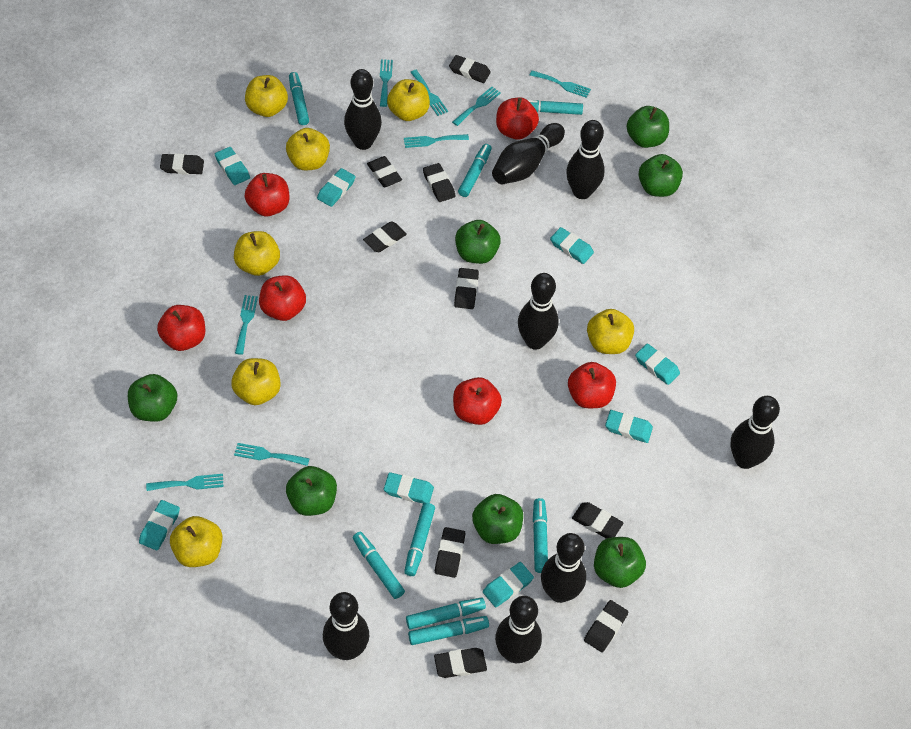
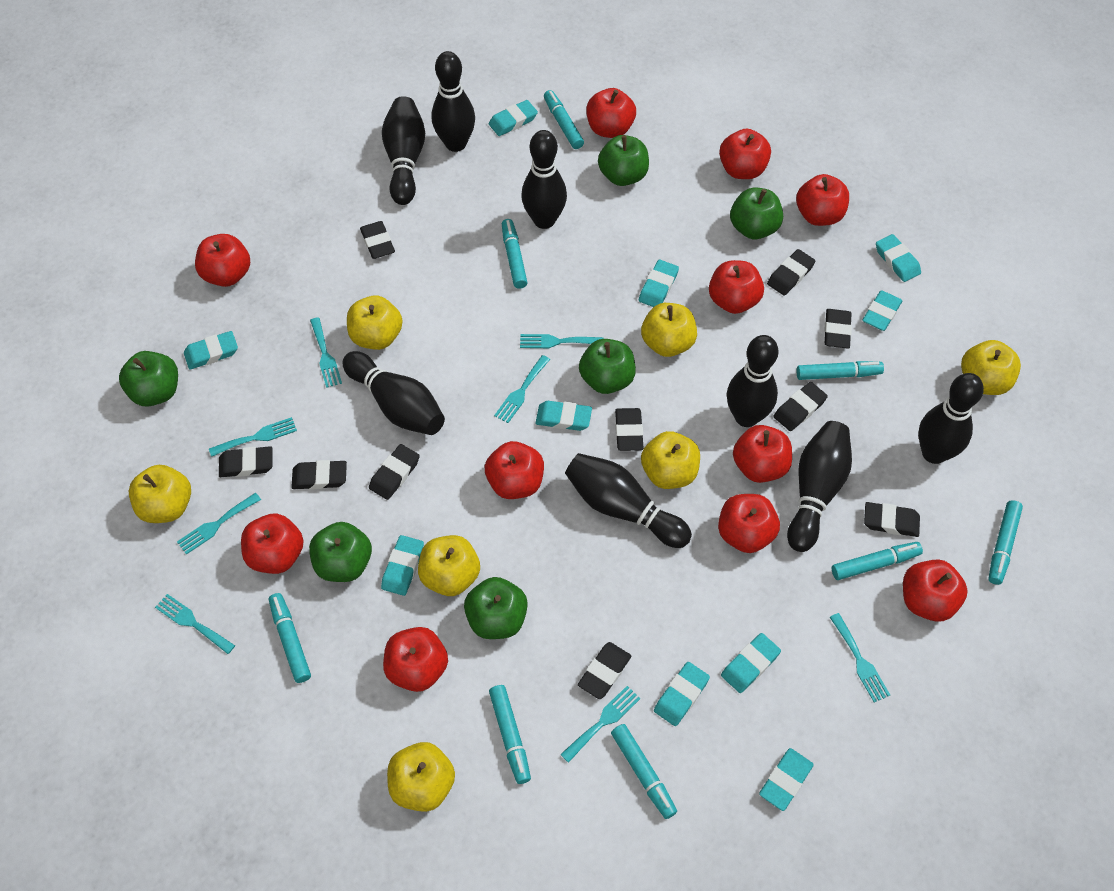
green apple: 7 -> 6
red apple: 6 -> 11
turquoise eraser: 8 -> 10

